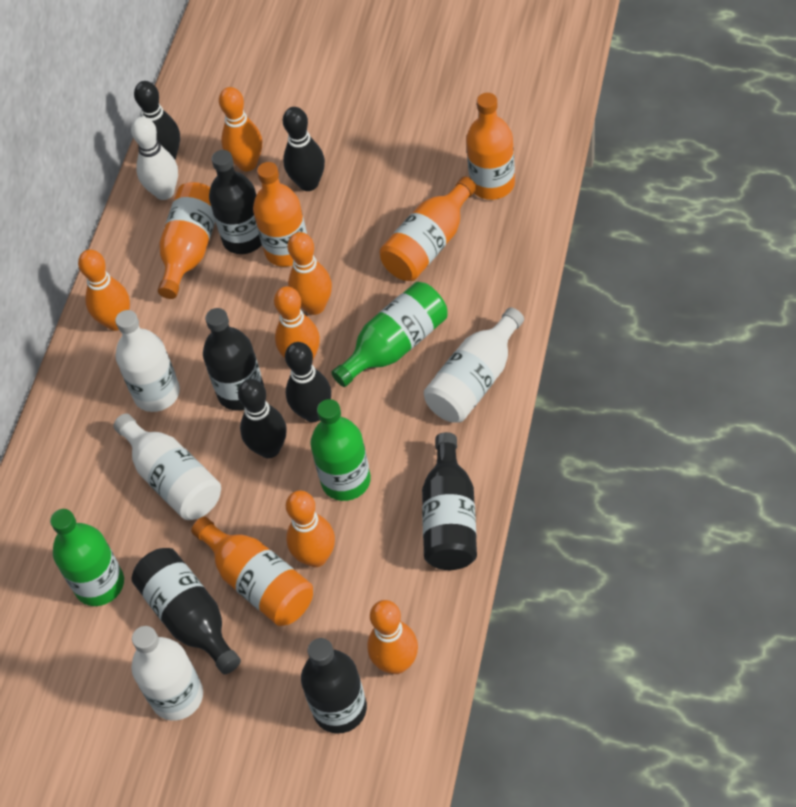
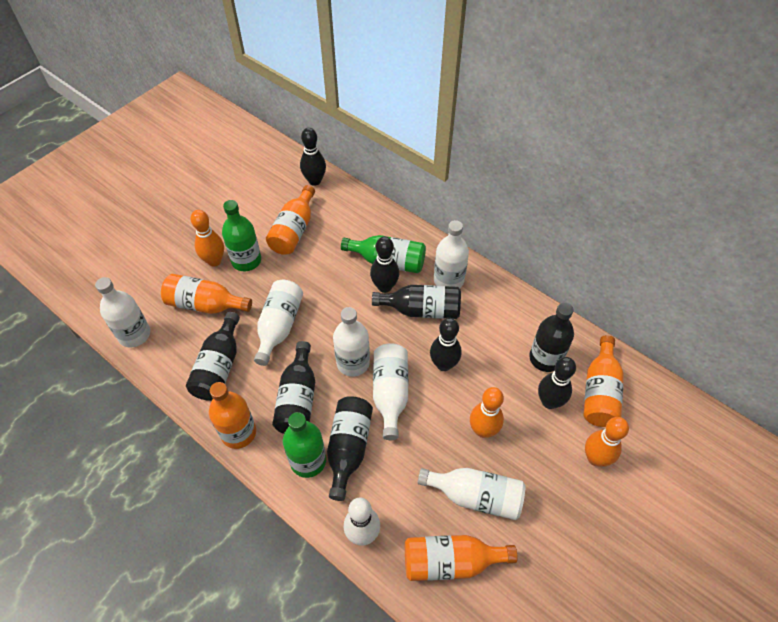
orange bowling pin: 6 -> 3
white bottle: 4 -> 6

